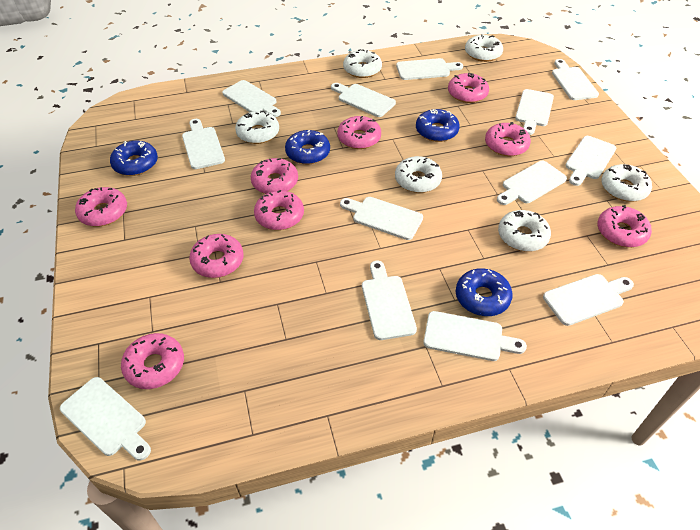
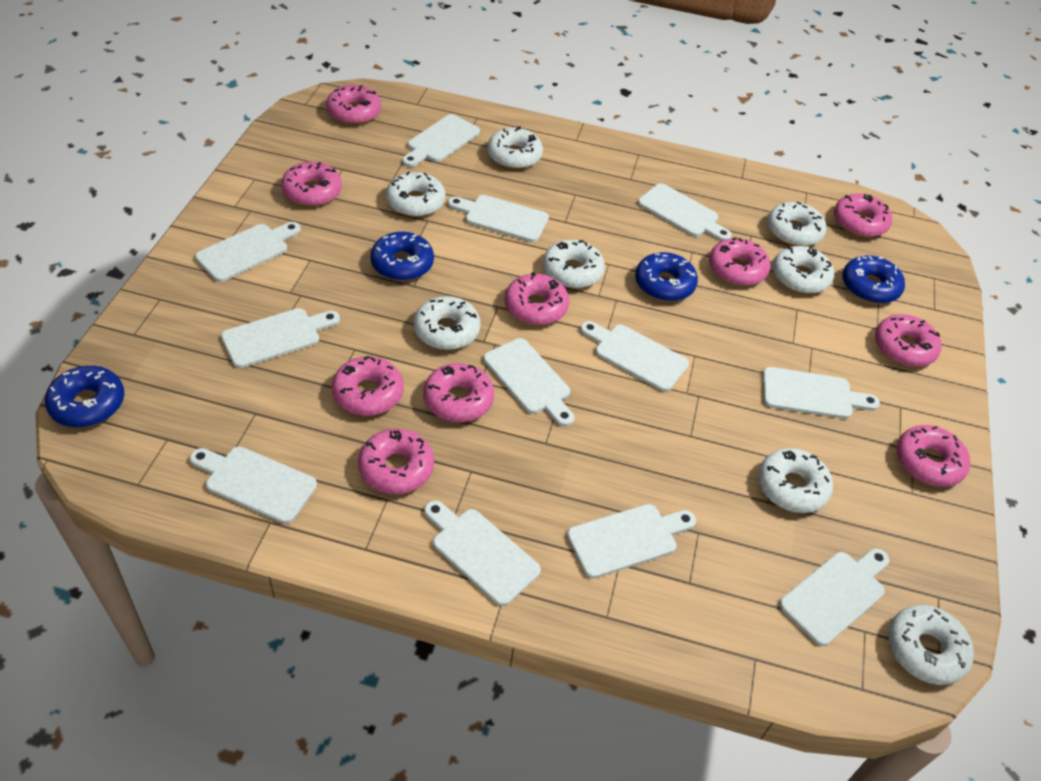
pink donut: 9 -> 10
white cutting board: 13 -> 12
white donut: 6 -> 8

